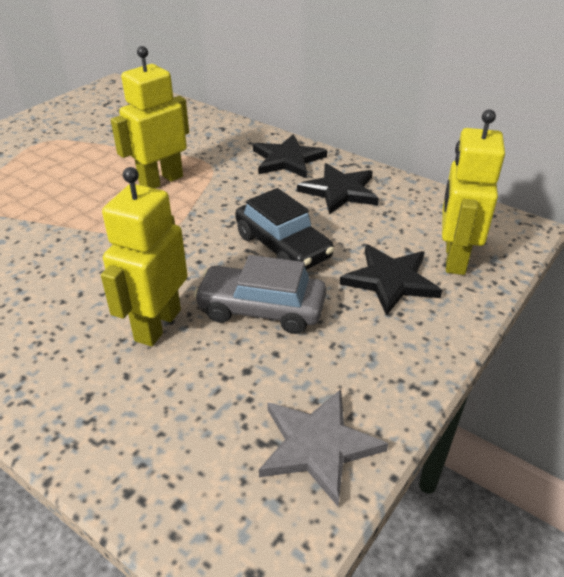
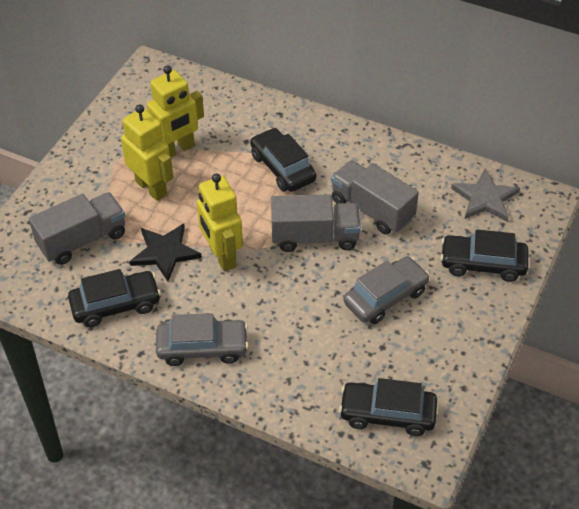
black car: 1 -> 4
black star: 3 -> 1
grey car: 1 -> 2
grey truck: 0 -> 3

